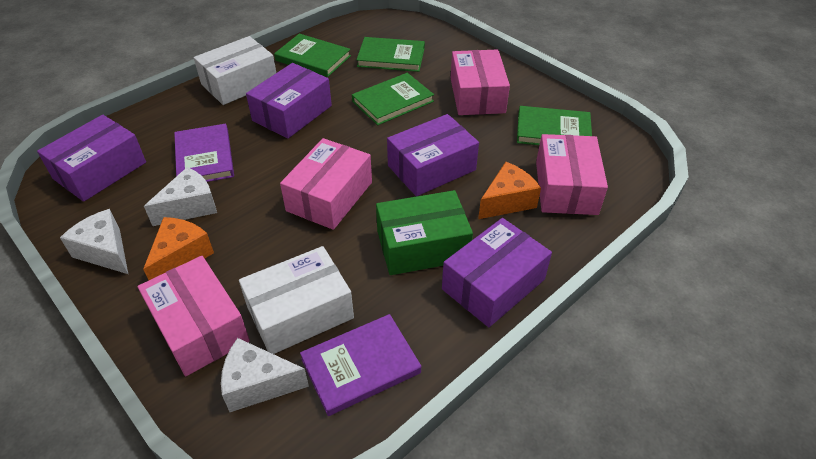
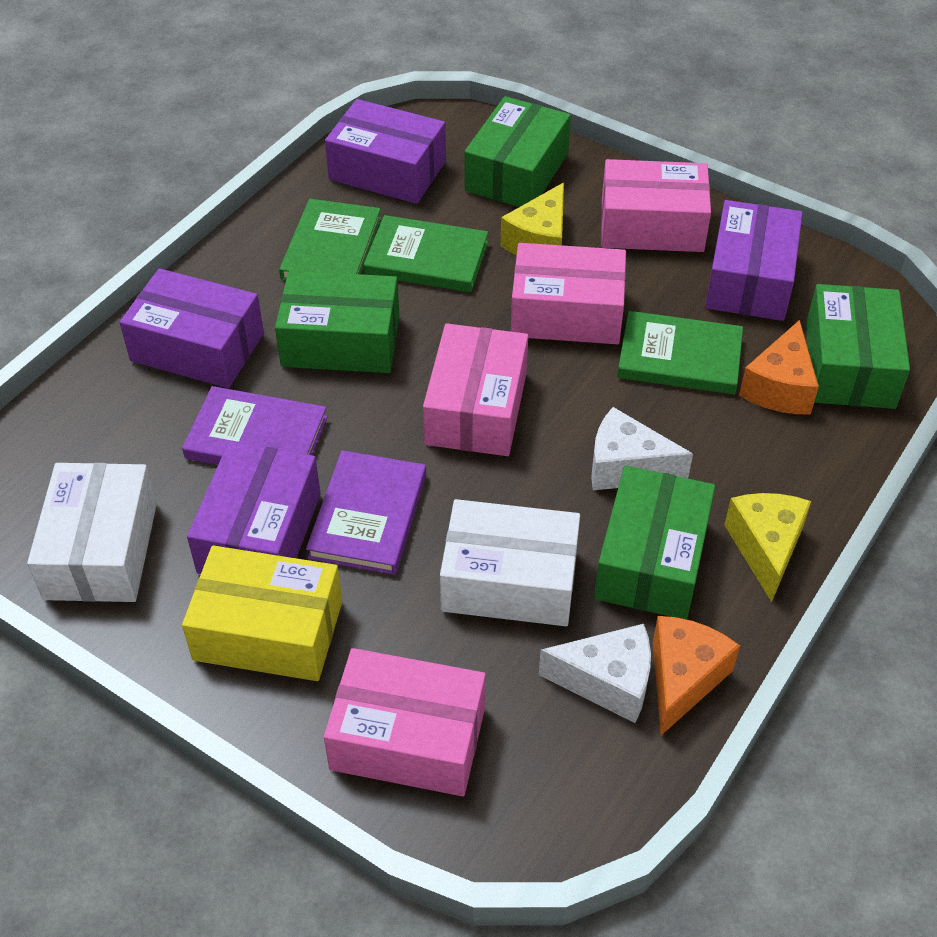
green book: 4 -> 3
green box: 1 -> 4
white cheese: 3 -> 2
yellow box: 0 -> 1
yellow cheese: 0 -> 2

